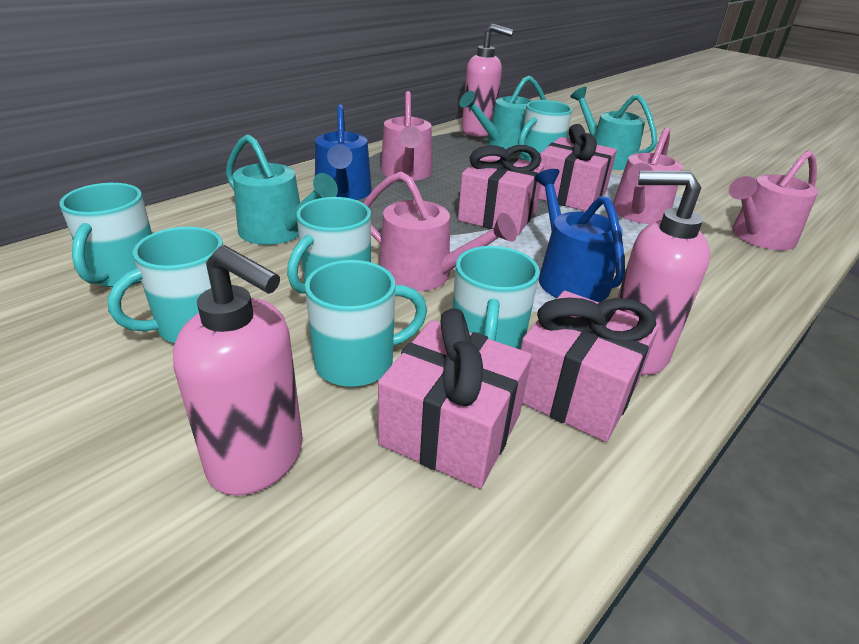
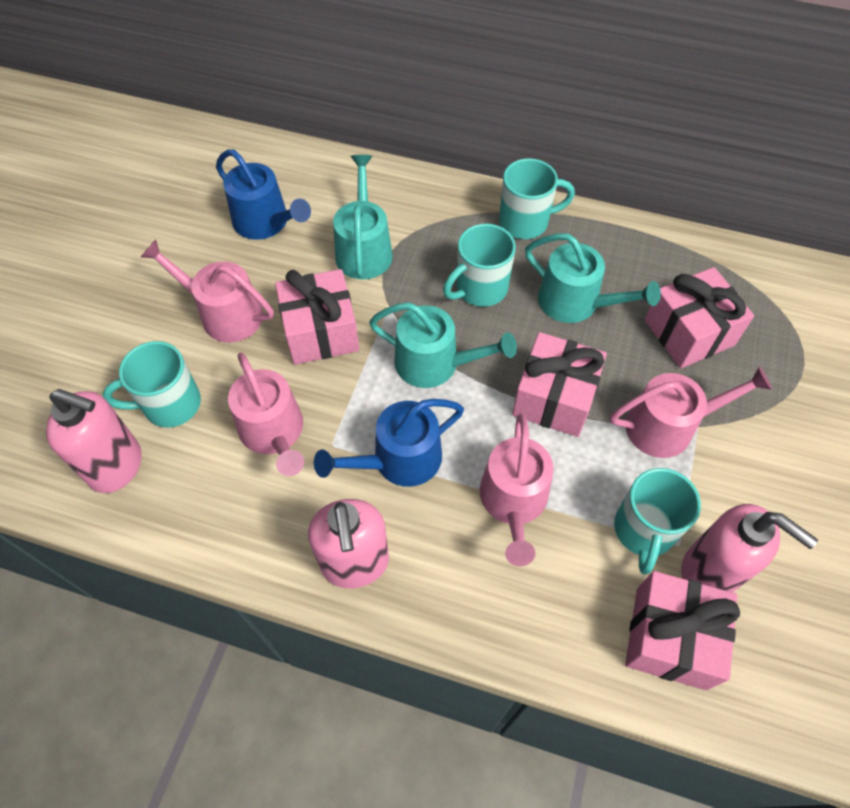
turquoise mug: 6 -> 4

